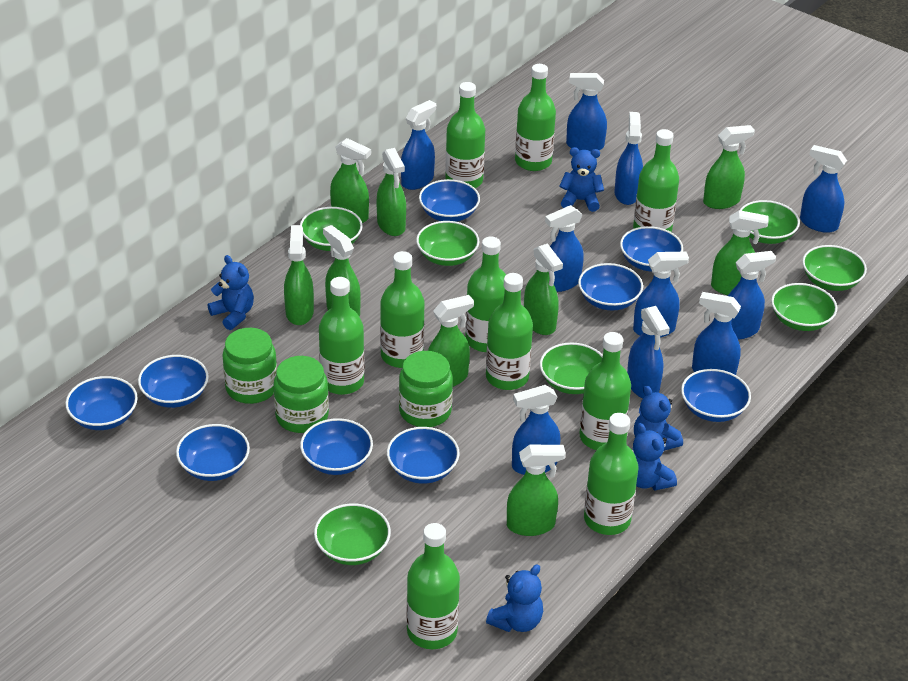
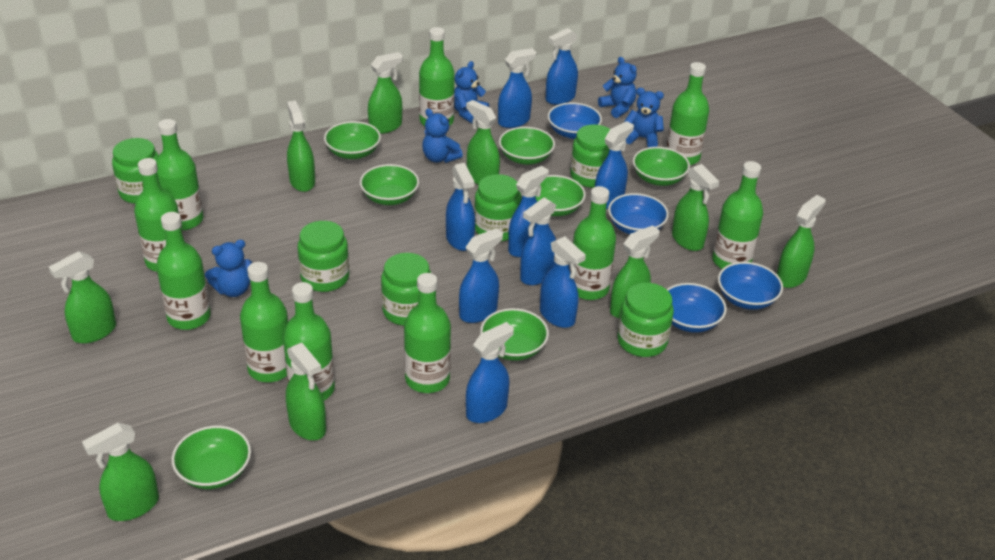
blue bowl: 9 -> 4
blue spray bottle: 10 -> 9
green jar: 3 -> 6

